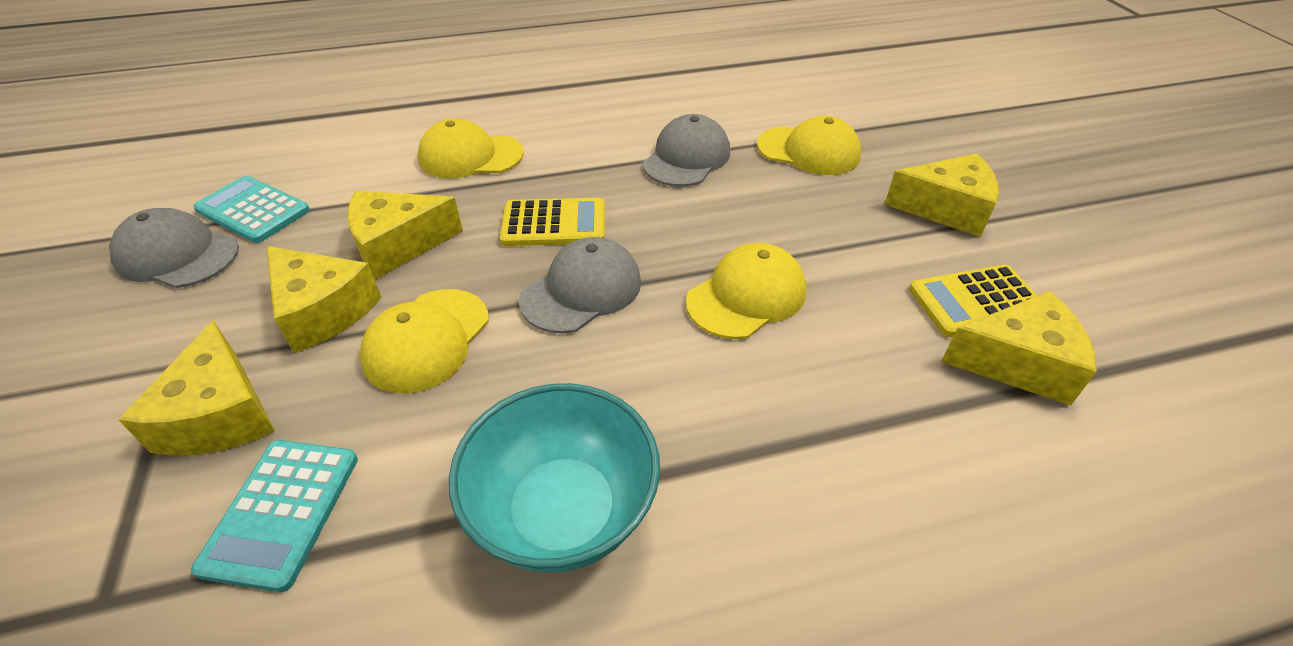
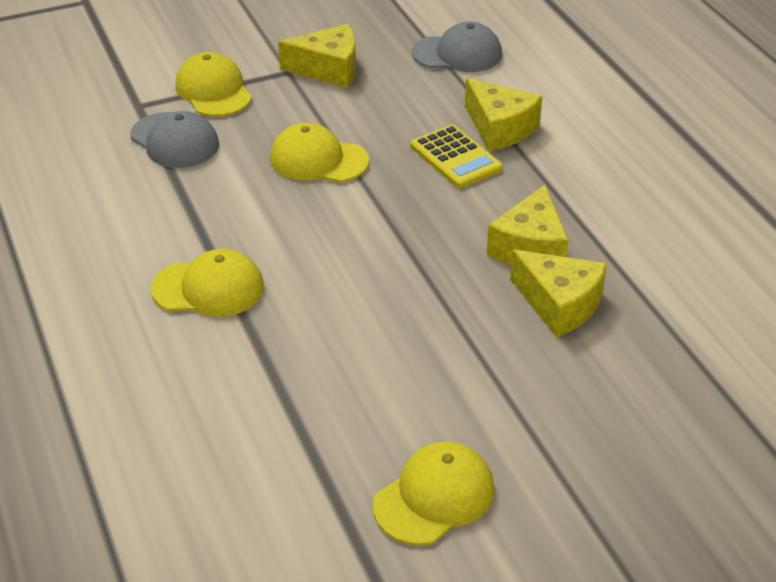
grey cap: 3 -> 2
turquoise bowl: 1 -> 0
turquoise calculator: 2 -> 0
yellow calculator: 2 -> 1
yellow cheese: 5 -> 4

